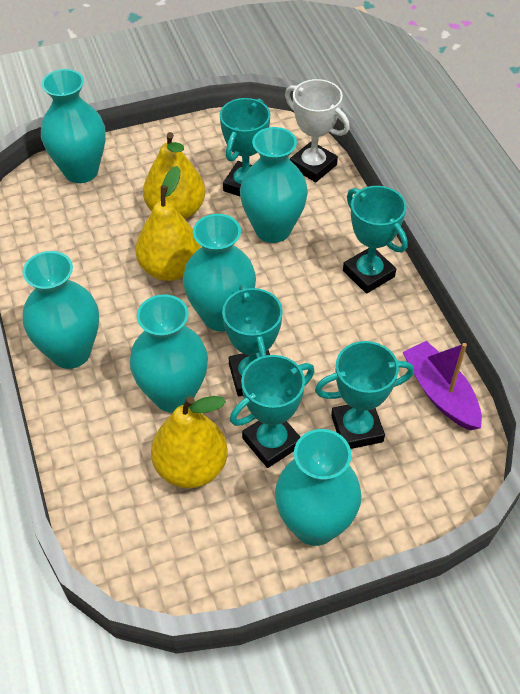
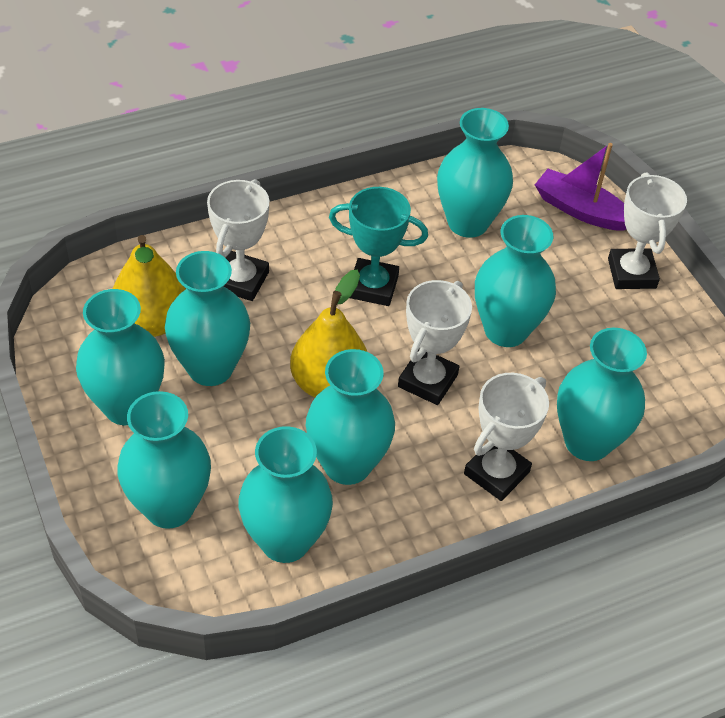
turquoise trophy: 5 -> 1
turquoise vase: 6 -> 8
white trophy: 1 -> 4
yellow pear: 3 -> 2

